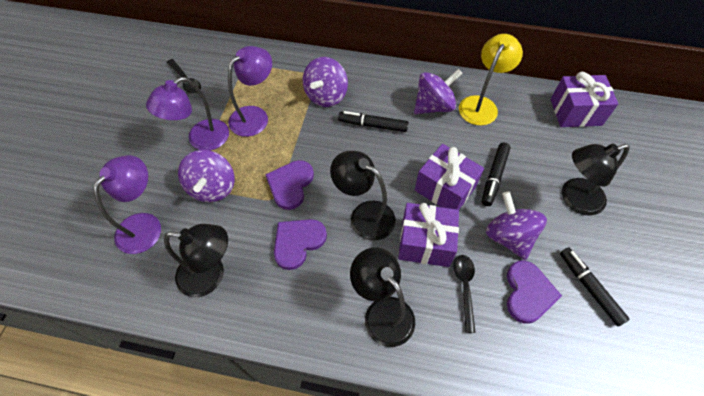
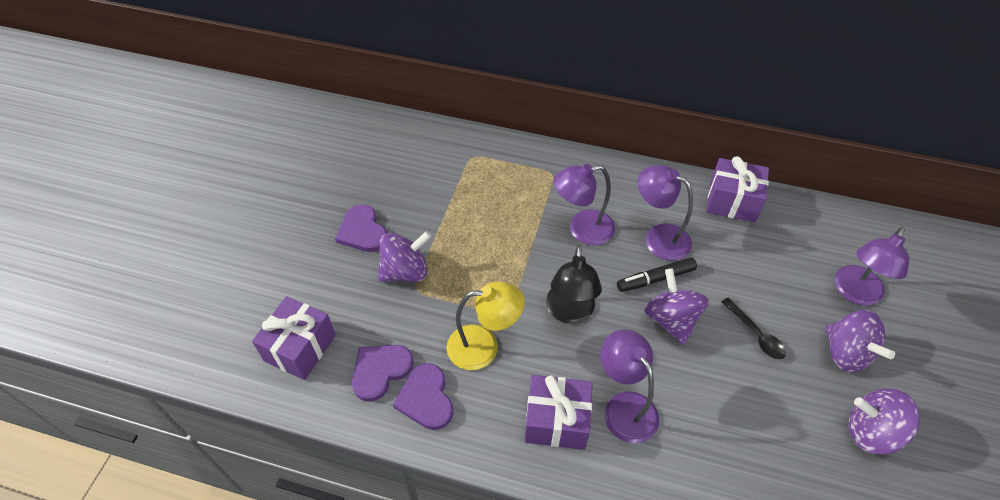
black lamp: 4 -> 1
black marker: 3 -> 1
black spoon: 2 -> 1
purple lamp: 3 -> 4

